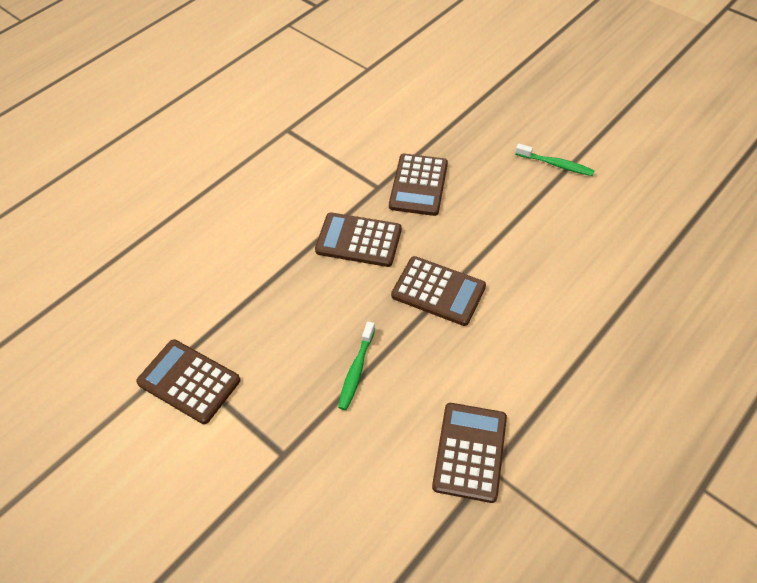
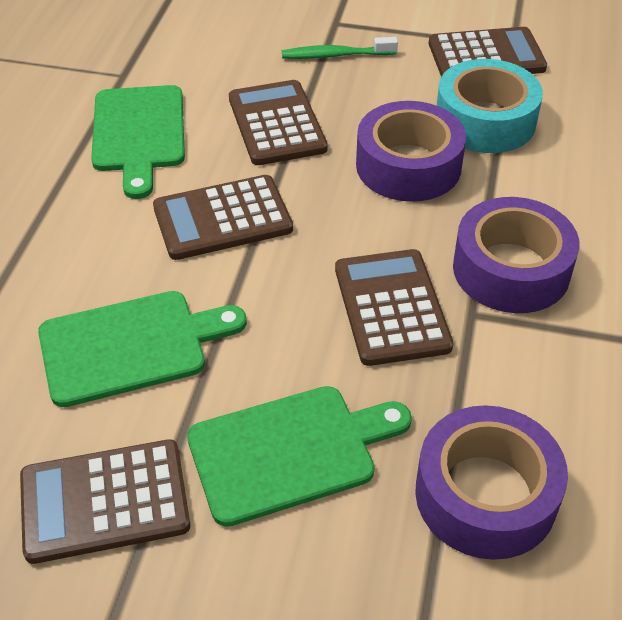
green cutting board: 0 -> 3
green toothbrush: 2 -> 1
purple tape: 0 -> 3
turquoise tape: 0 -> 1

